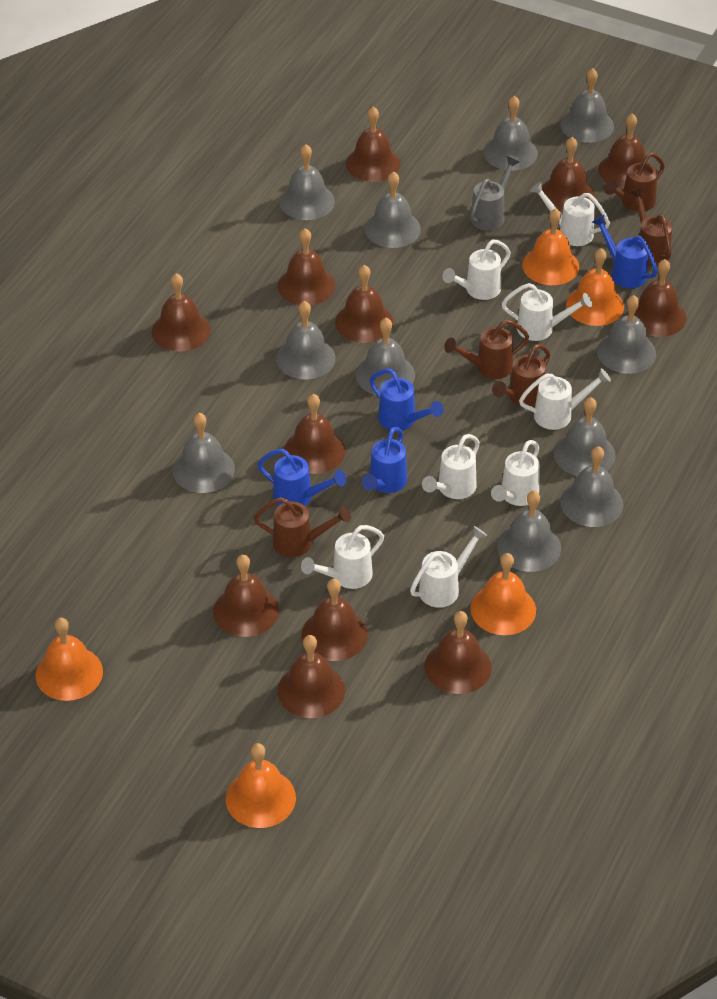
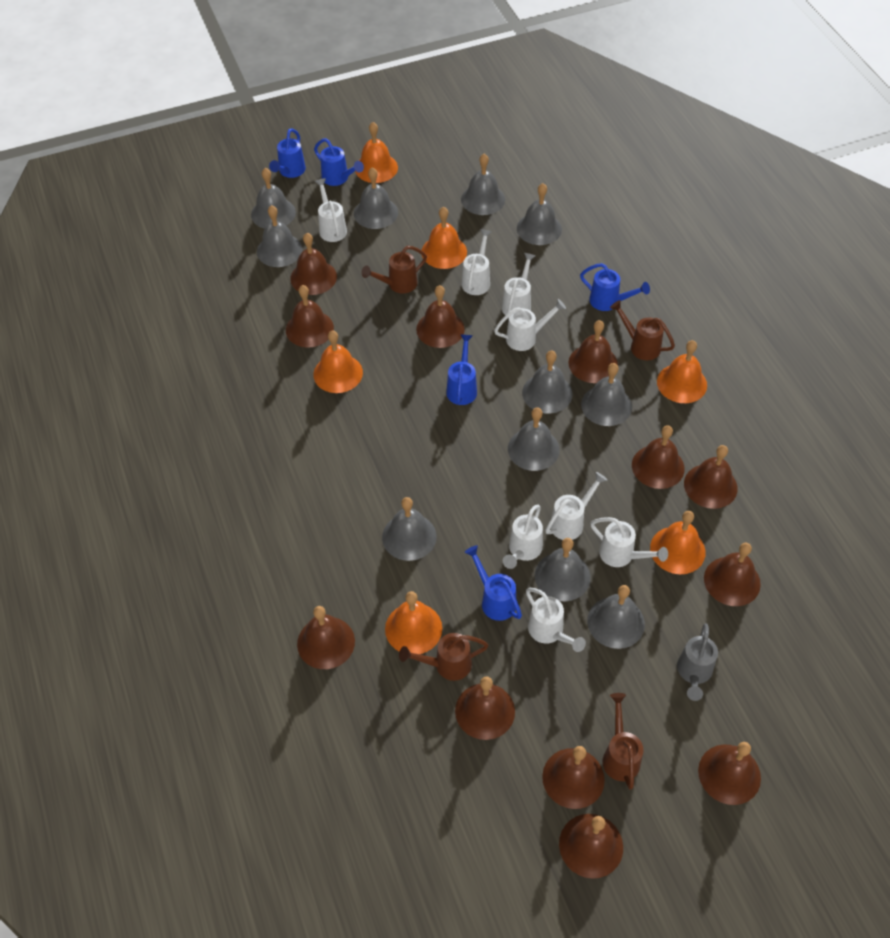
blue watering can: 4 -> 5
brown watering can: 5 -> 4
orange bell: 5 -> 6

